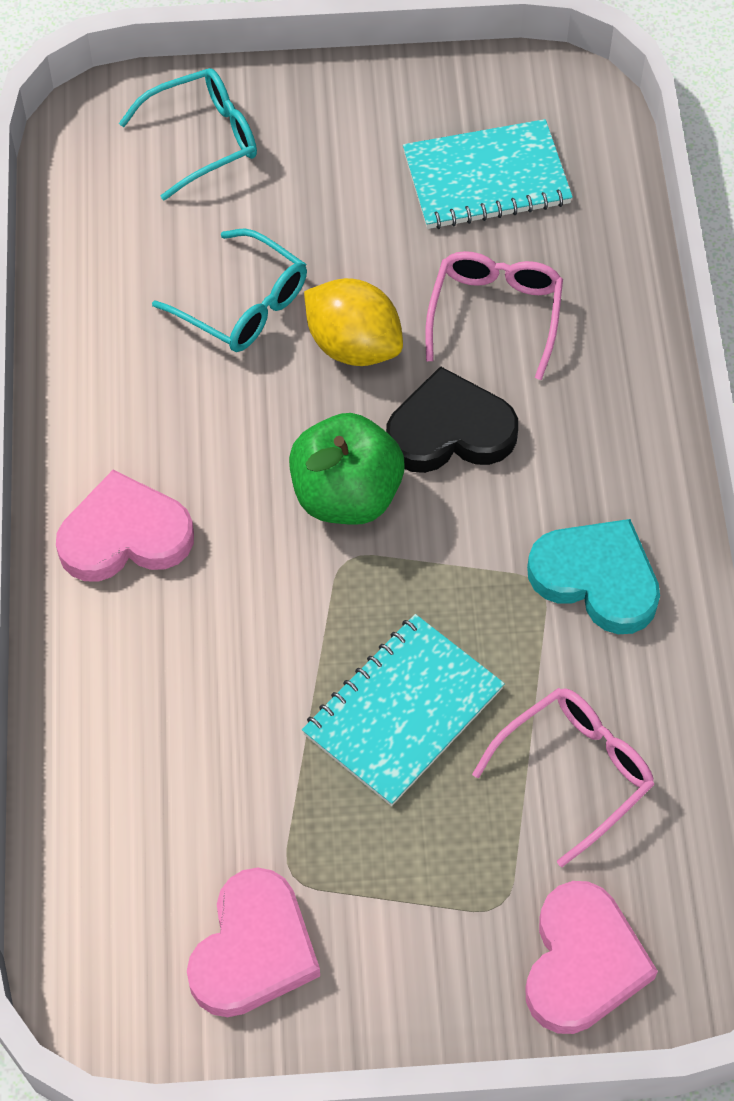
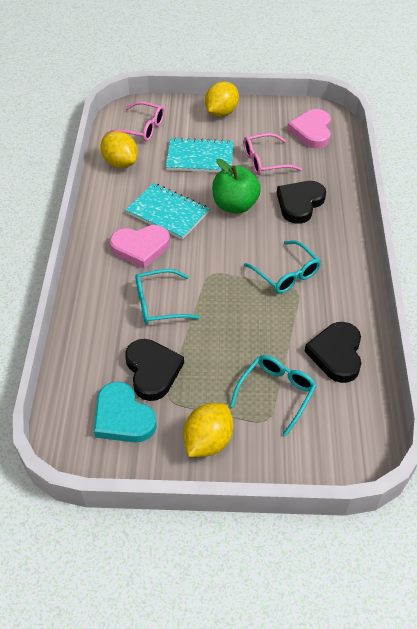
black heart: 1 -> 3
pink heart: 3 -> 2
turquoise glasses: 2 -> 3
yellow lemon: 1 -> 3

